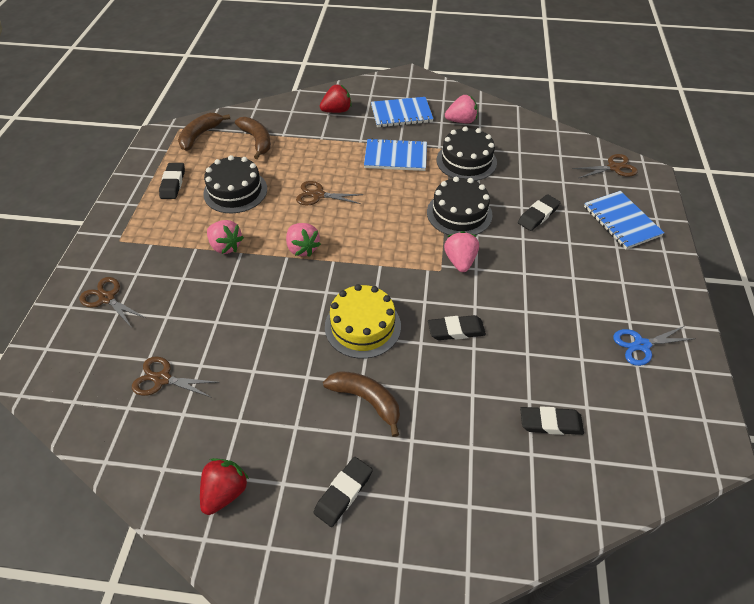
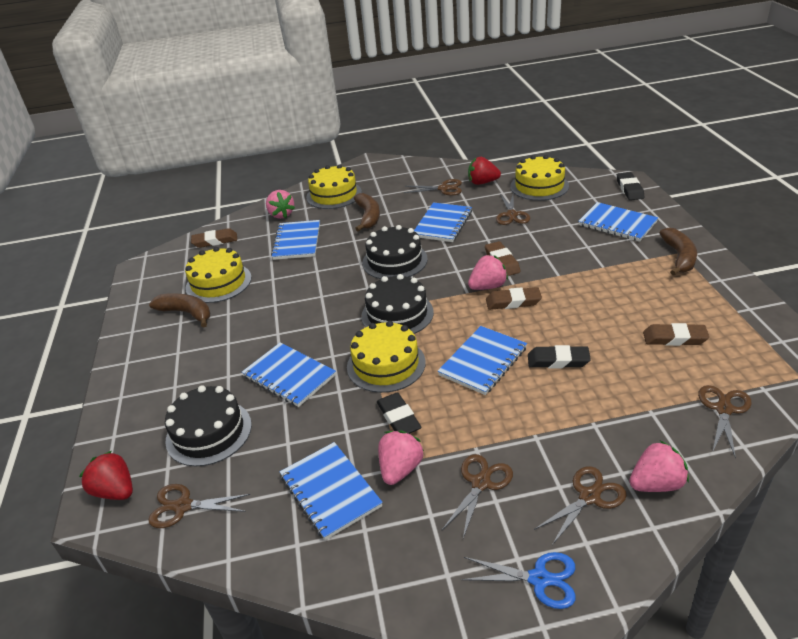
black eraser: 5 -> 3
blue notebook: 3 -> 6
brown eraser: 0 -> 4
brown scissors: 4 -> 6
yellow cake: 1 -> 4

